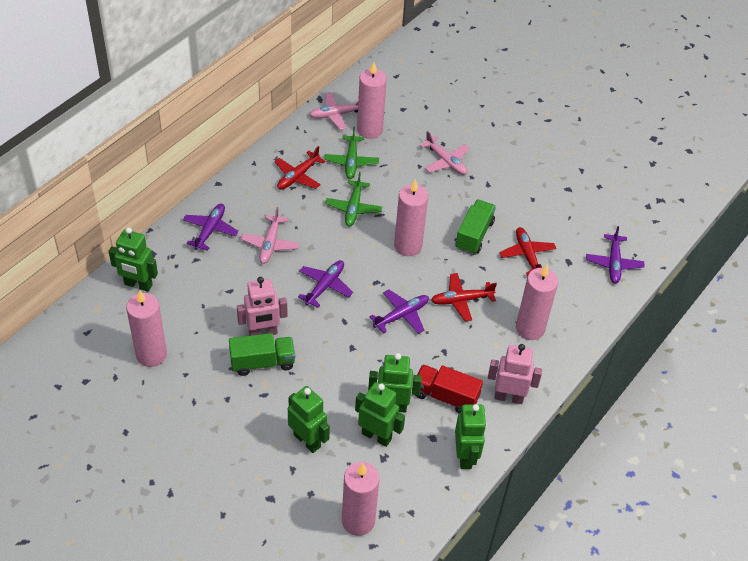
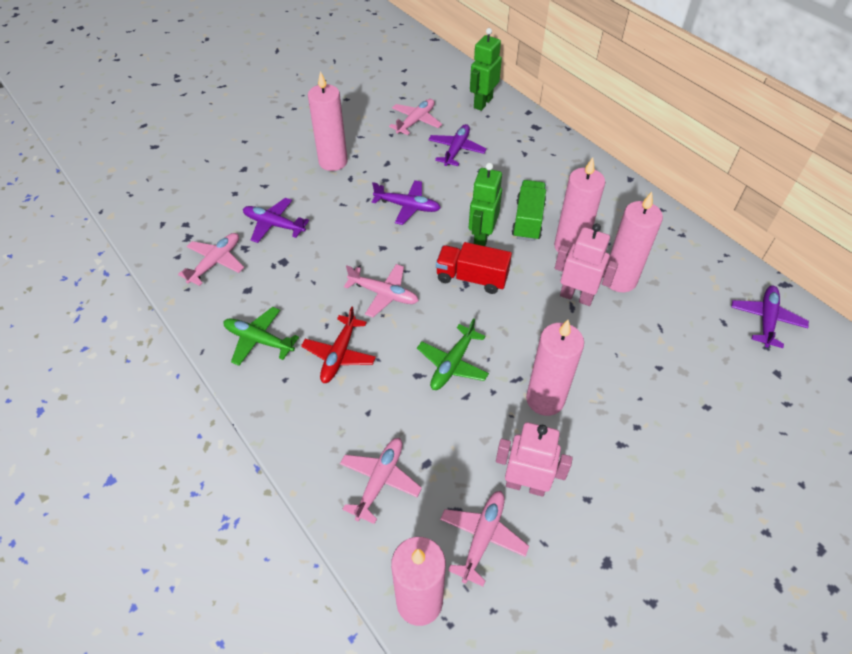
green robot: 5 -> 2
green truck: 2 -> 1
pink plane: 3 -> 5
red plane: 3 -> 1

